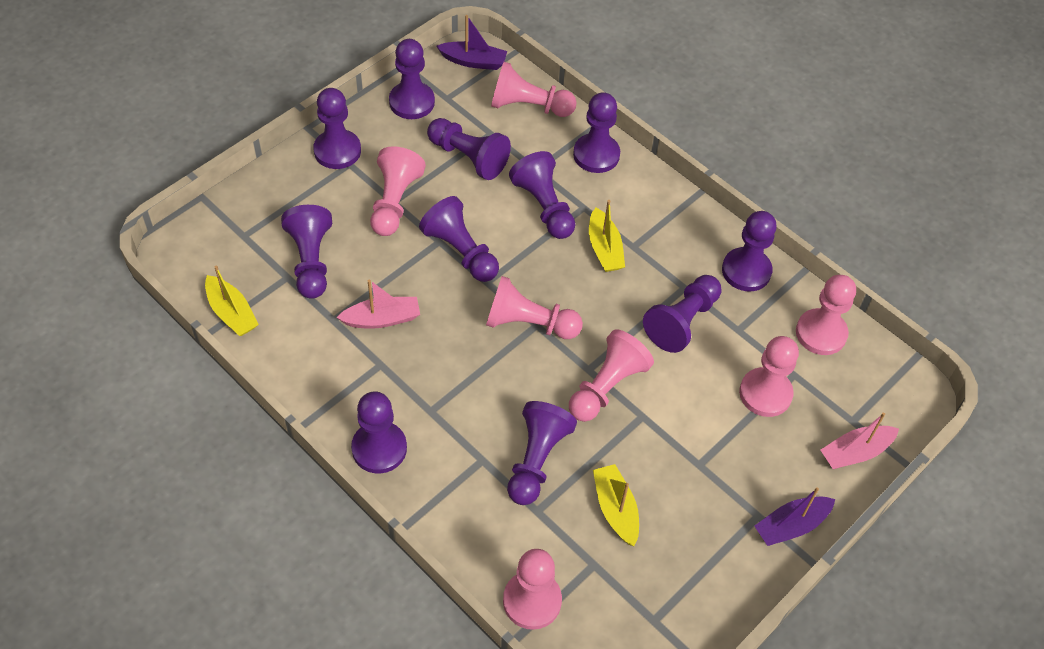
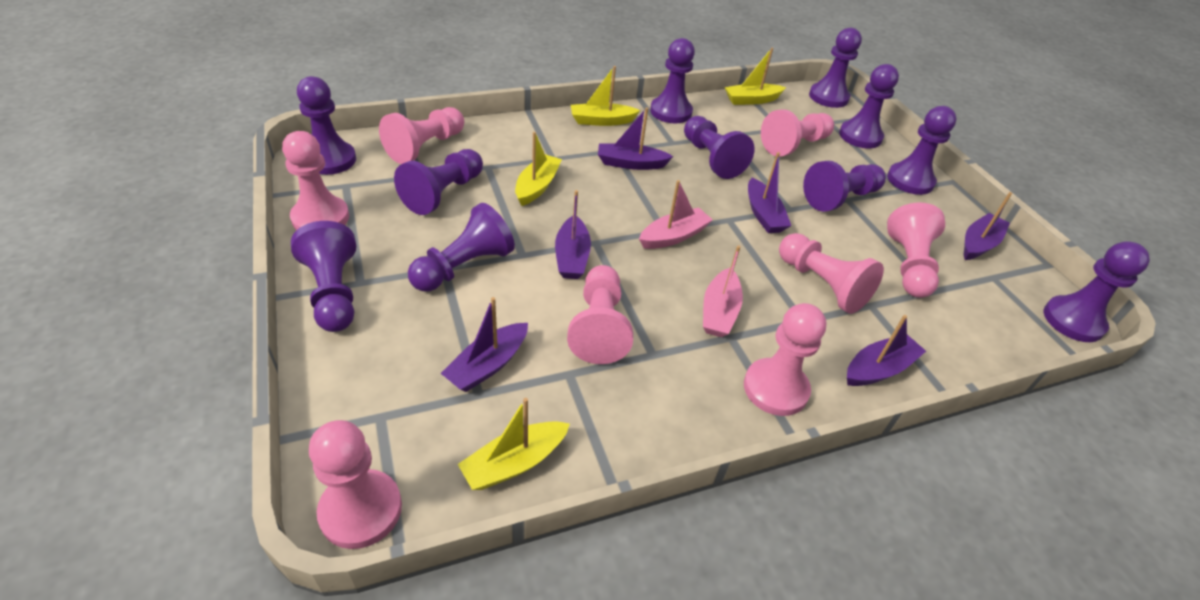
pink pawn: 7 -> 8
purple boat: 2 -> 6
yellow boat: 3 -> 4

